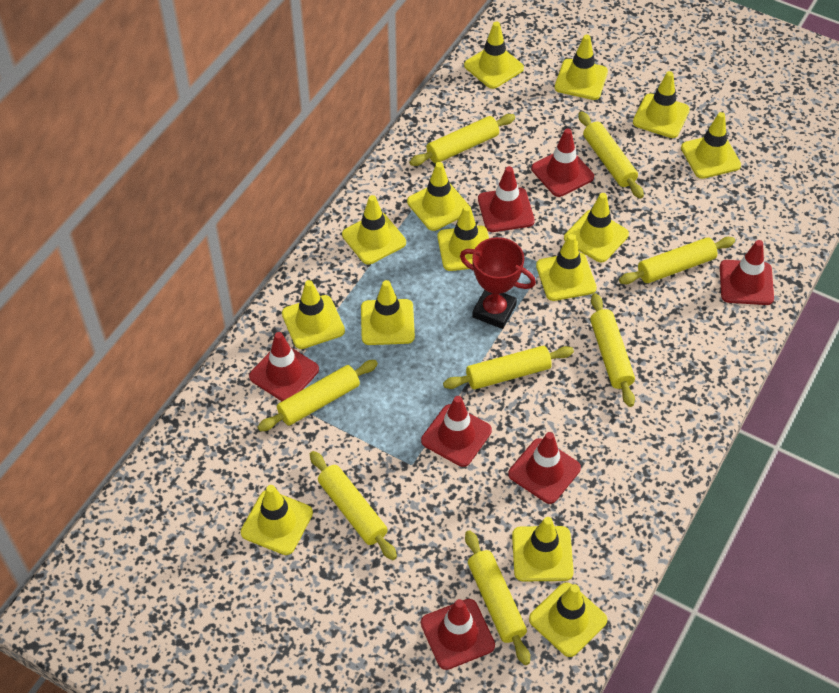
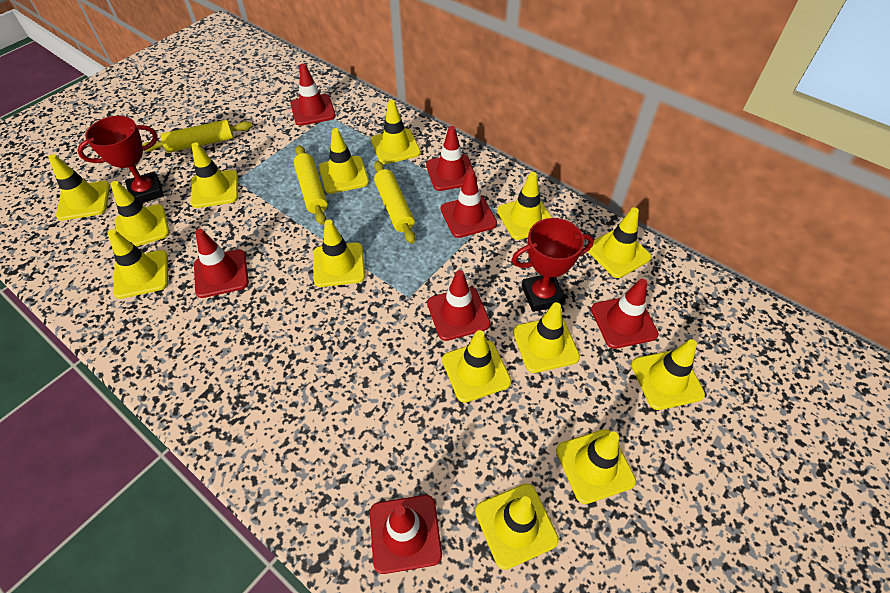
red trophy: 1 -> 2
yellow rolling pin: 8 -> 3

